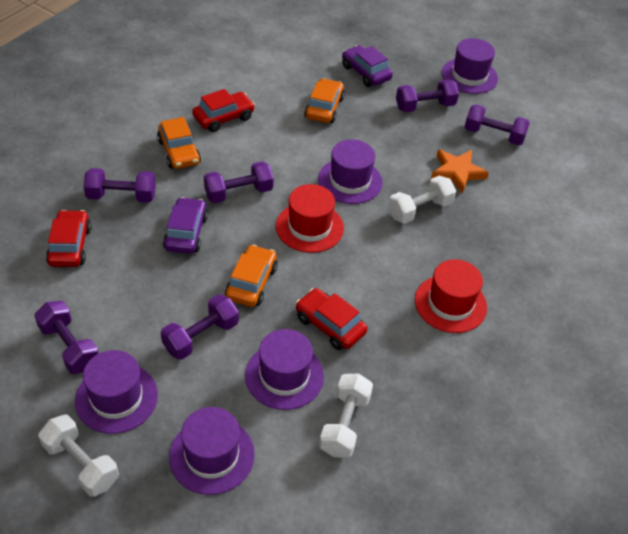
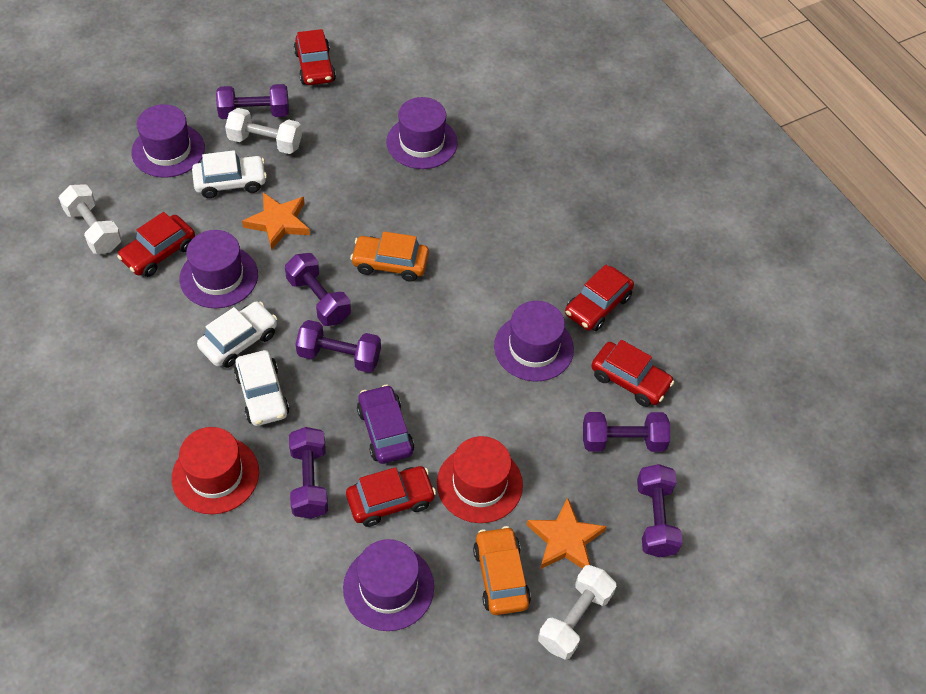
orange car: 3 -> 2
orange star: 1 -> 2
purple car: 2 -> 1
red car: 3 -> 5
white car: 0 -> 3

